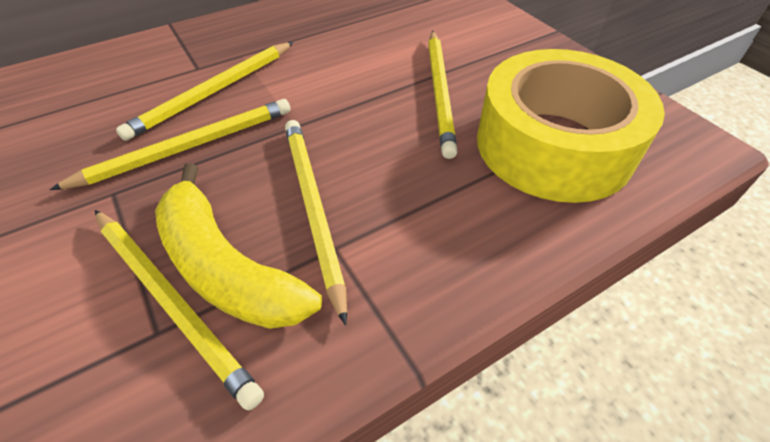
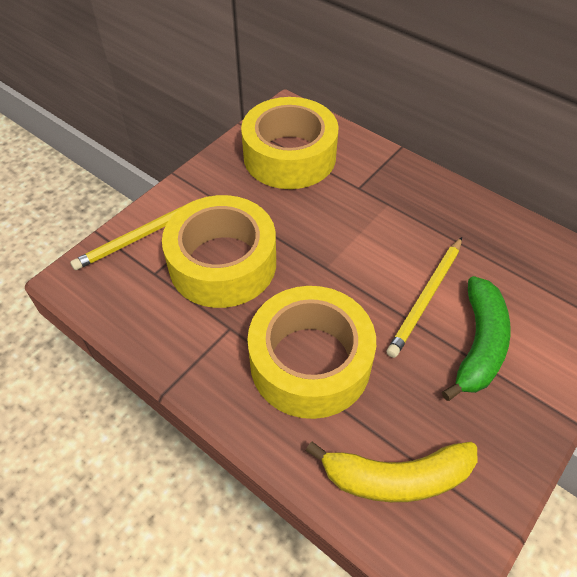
green banana: 0 -> 1
yellow pencil: 5 -> 2
yellow tape: 1 -> 3

